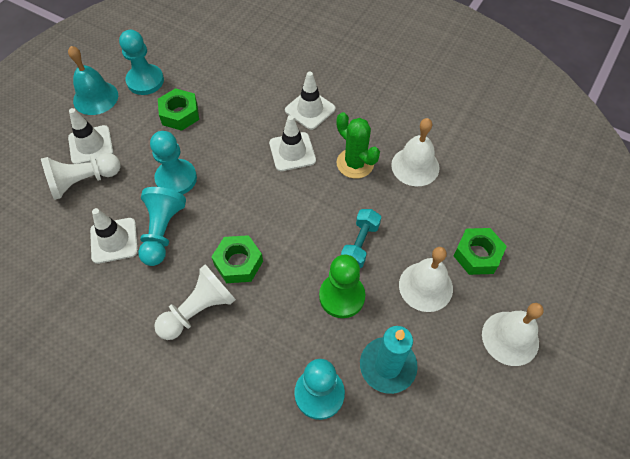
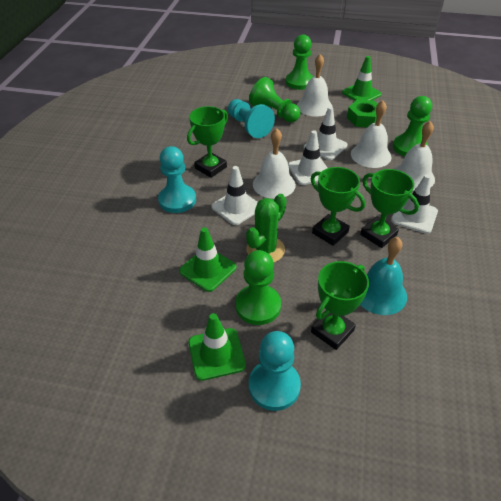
green nut: 3 -> 1
green pawn: 1 -> 4
green traffic cone: 0 -> 3
green trophy: 0 -> 4
turquoise candle: 1 -> 0
turquoise dumbbell: 1 -> 0
turquoise pawn: 4 -> 3
white bell: 3 -> 4
white pawn: 2 -> 0

